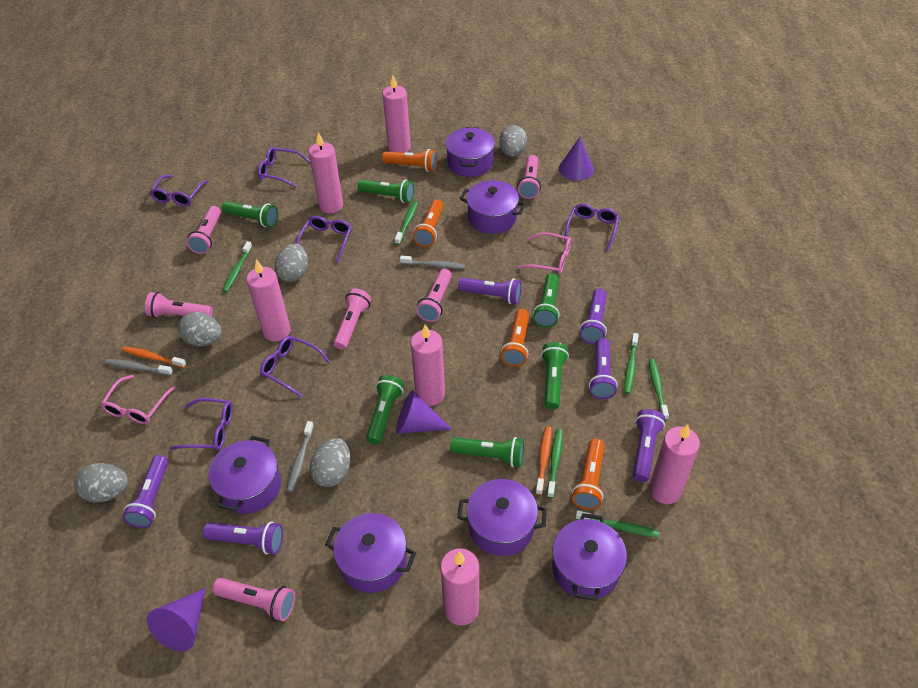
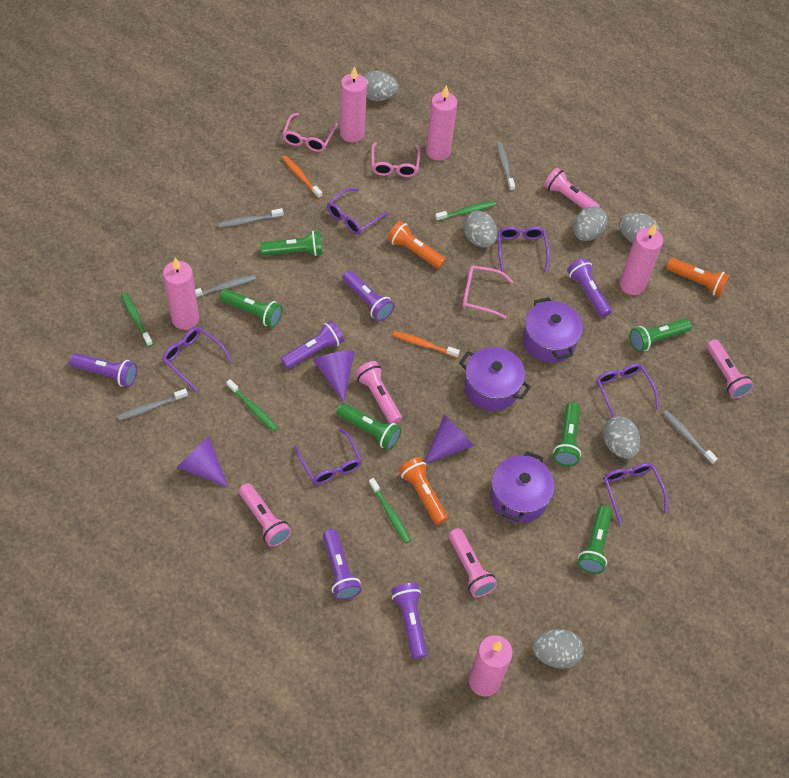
green toothbrush: 6 -> 4
grey egg: 5 -> 6
grey toothbrush: 3 -> 5
orange flashlight: 4 -> 3
pink candle: 6 -> 5
pink flashlight: 6 -> 5
pink glasses: 2 -> 3
purple pot: 6 -> 3

